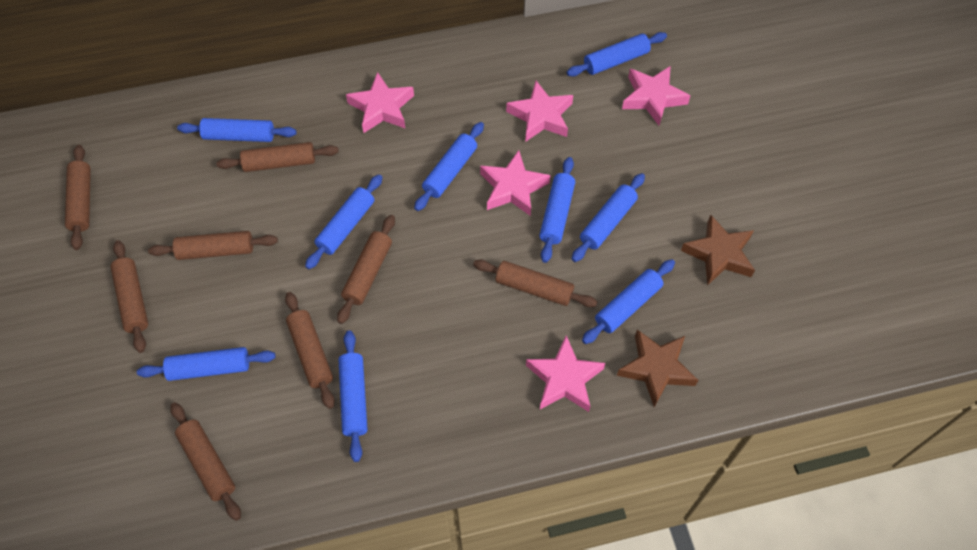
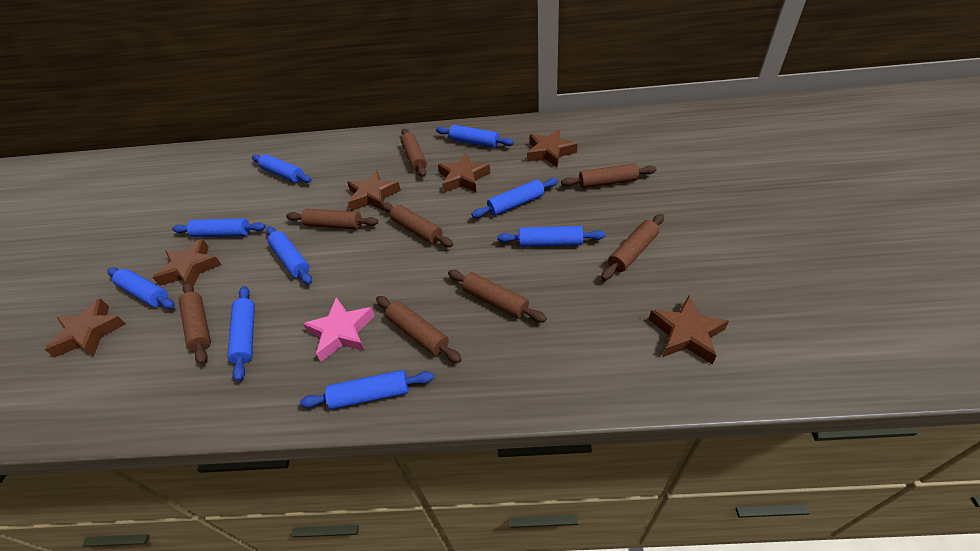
brown star: 2 -> 6
pink star: 5 -> 1

